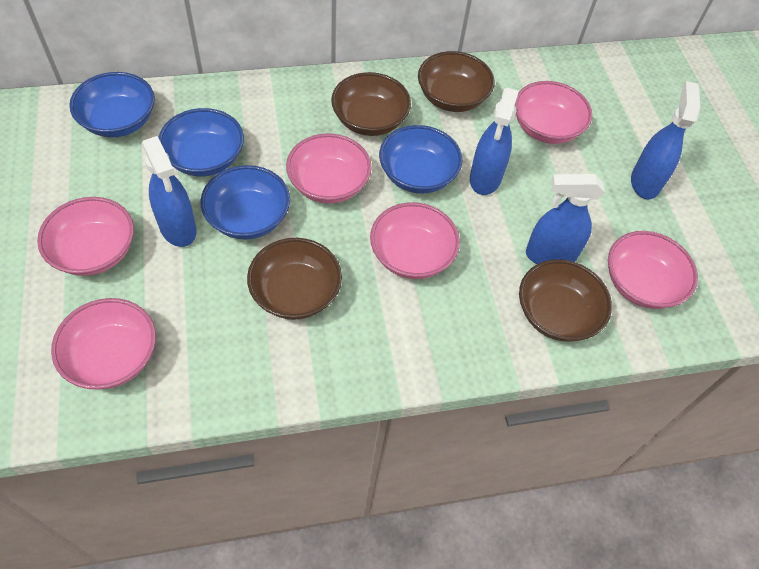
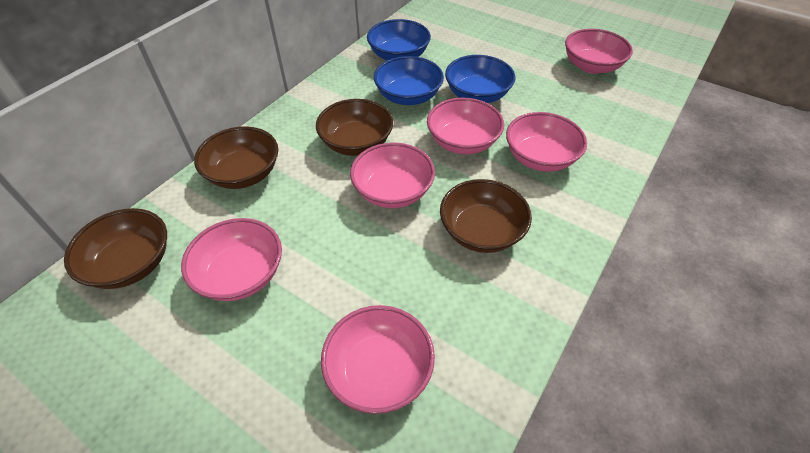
blue bowl: 4 -> 3
blue spray bottle: 4 -> 0

